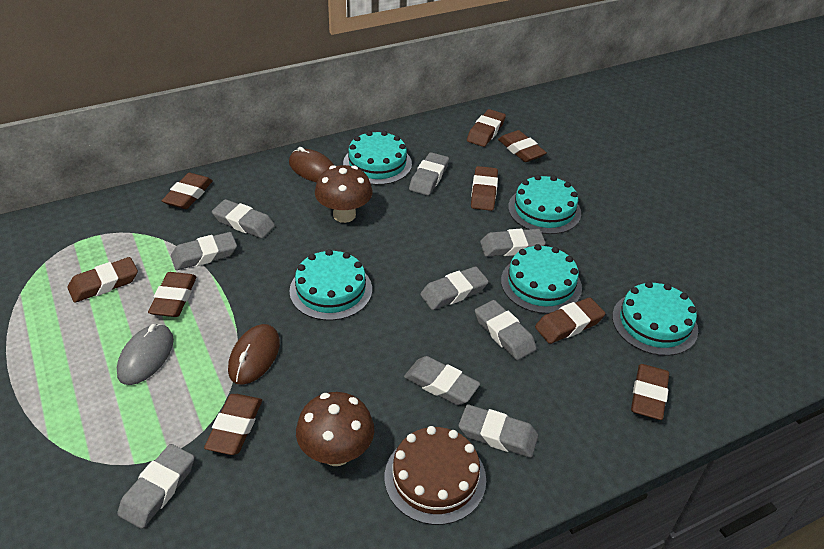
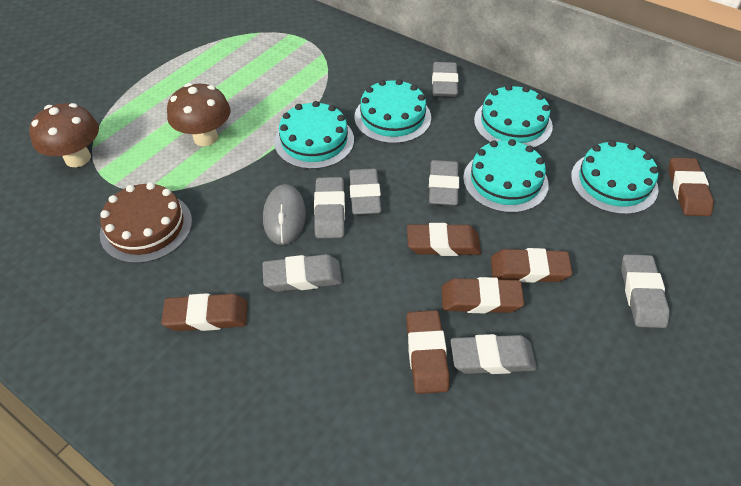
brown eraser: 9 -> 6
brown mouse: 2 -> 0
grey eraser: 9 -> 7

